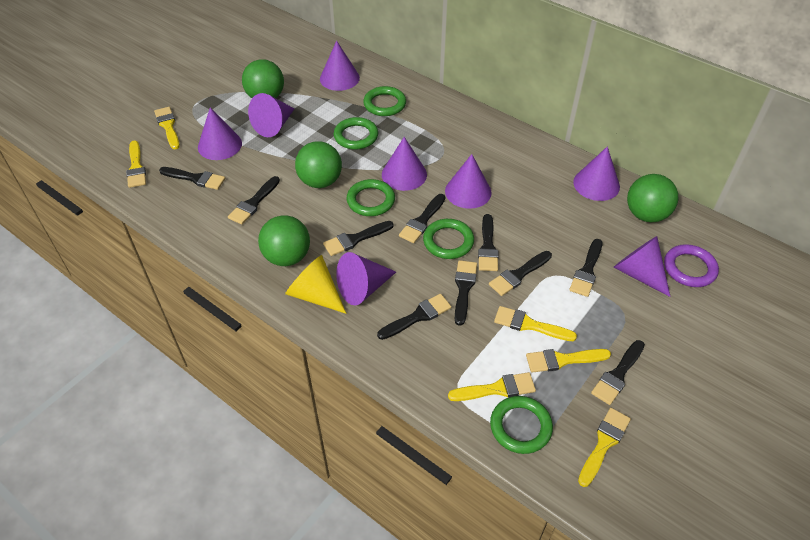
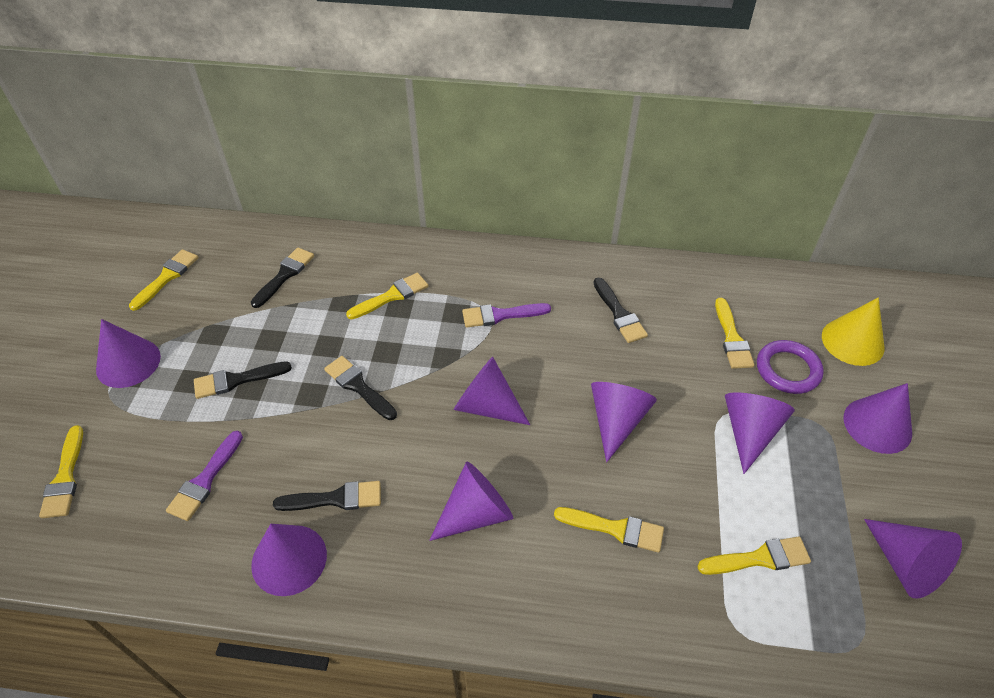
black brush: 10 -> 5
green ball: 4 -> 0
green ring: 5 -> 0
purple brush: 0 -> 2

